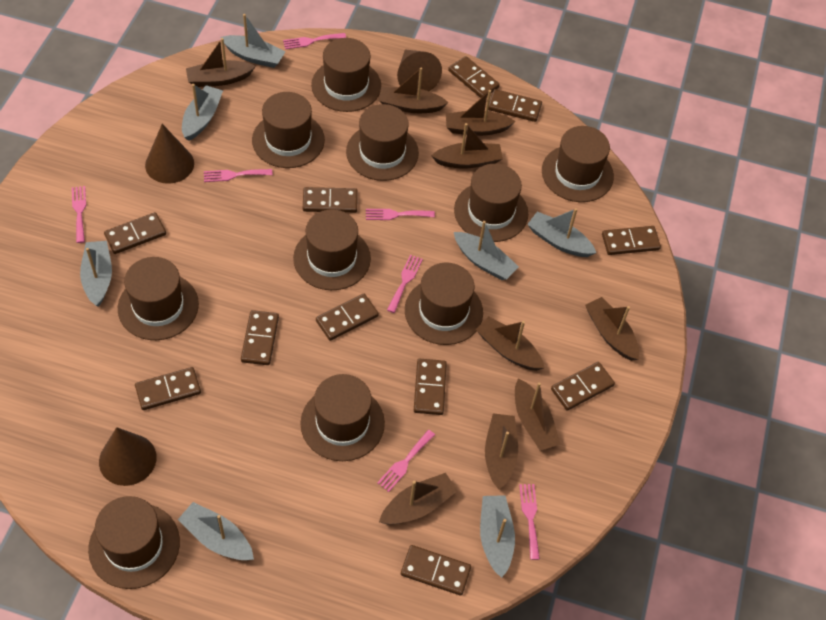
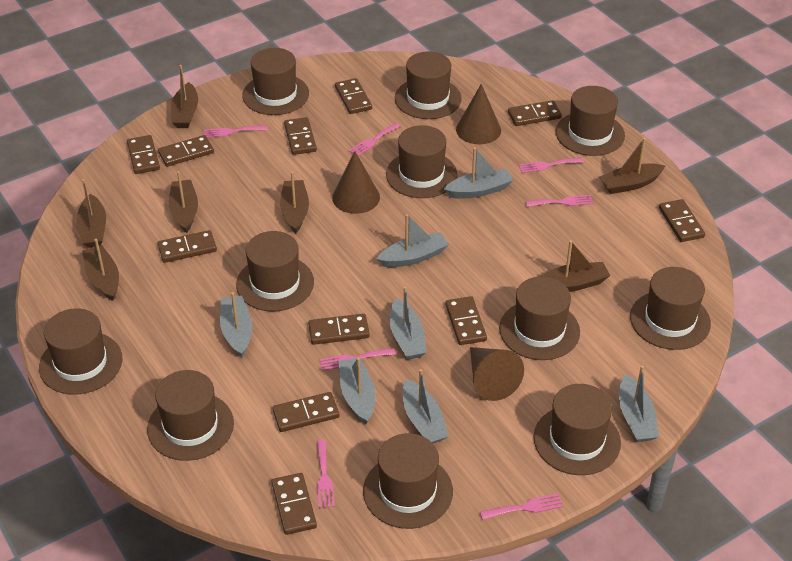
brown boat: 9 -> 7
brown hat: 10 -> 11

